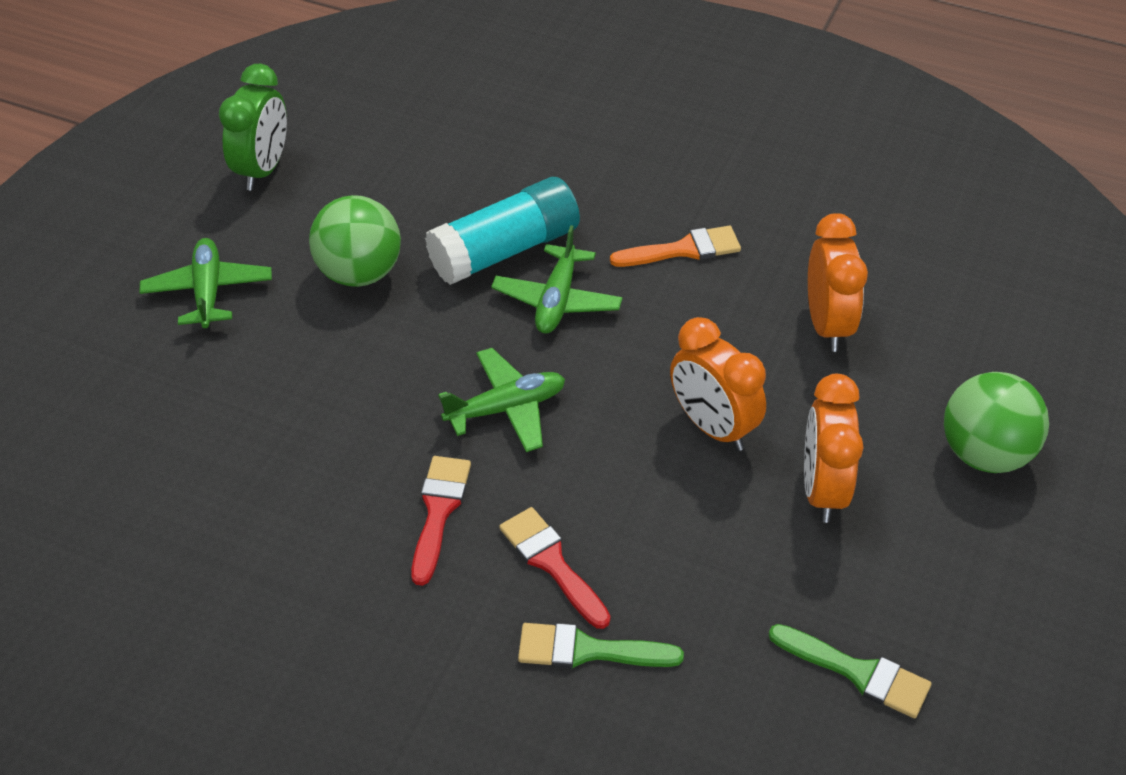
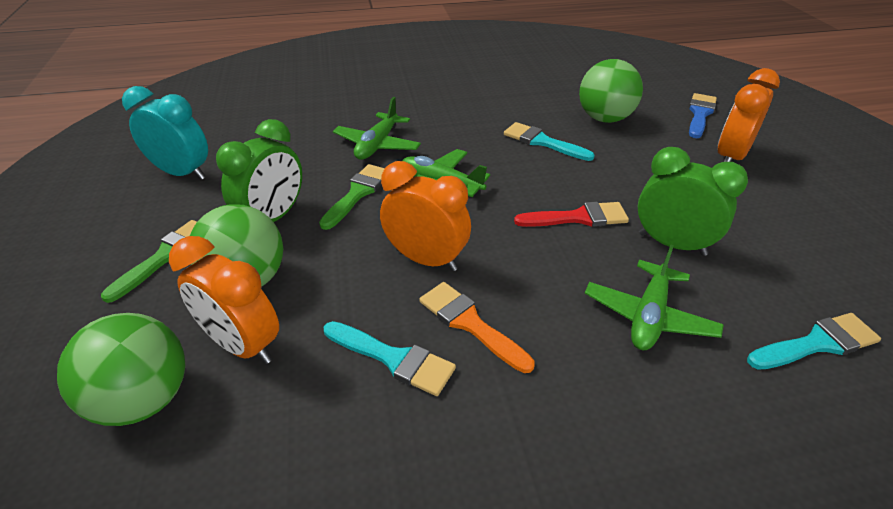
blue brush: 0 -> 1
green ball: 2 -> 3
green clock: 1 -> 2
red brush: 2 -> 1
turquoise brush: 0 -> 3
turquoise clock: 0 -> 1
turquoise glue stick: 1 -> 0

